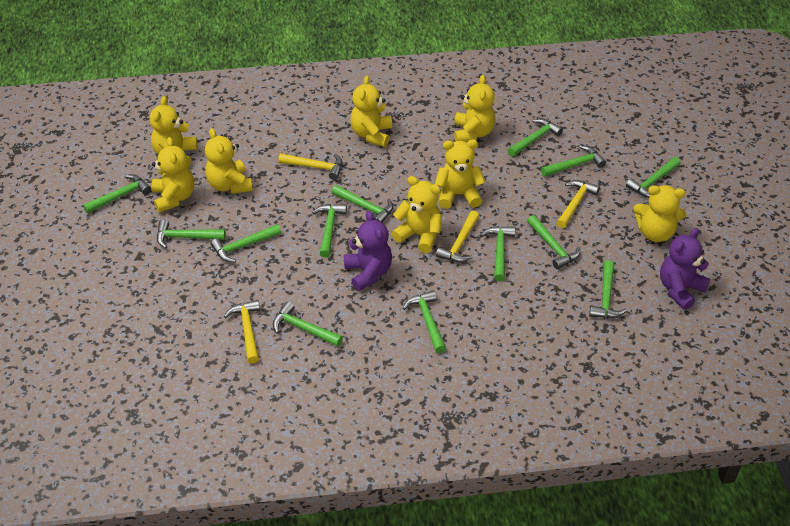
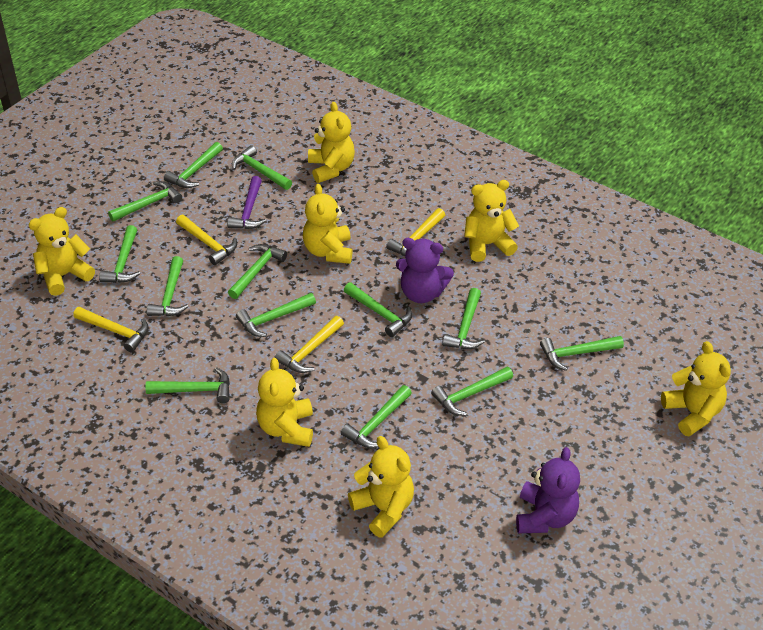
purple hammer: 0 -> 1
yellow teddy bear: 8 -> 7

